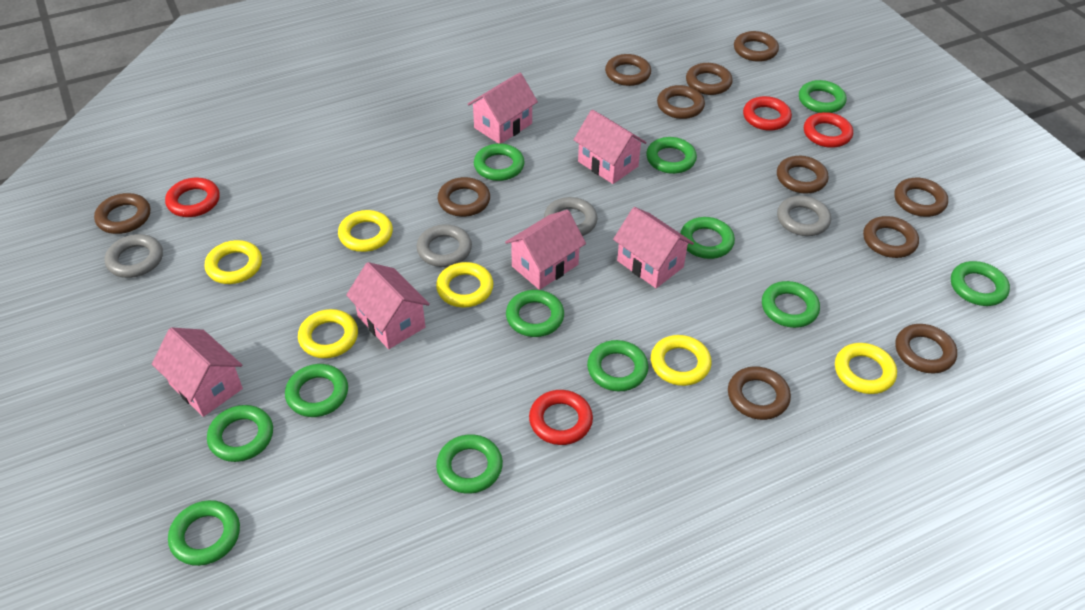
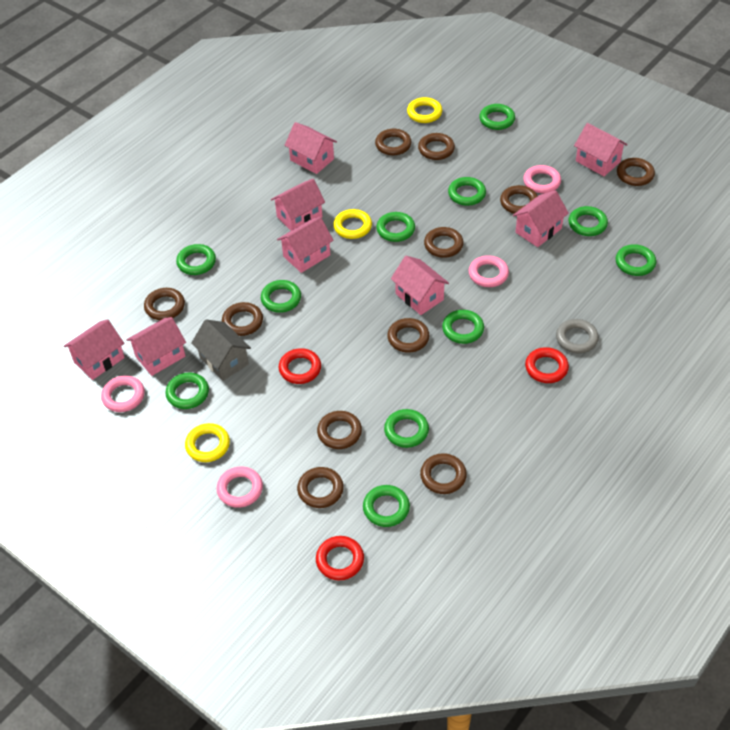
green ring: 12 -> 11
grey house: 0 -> 1
grey ring: 4 -> 1
pink house: 6 -> 8
pink ring: 0 -> 4
red ring: 4 -> 3
yellow ring: 6 -> 3

